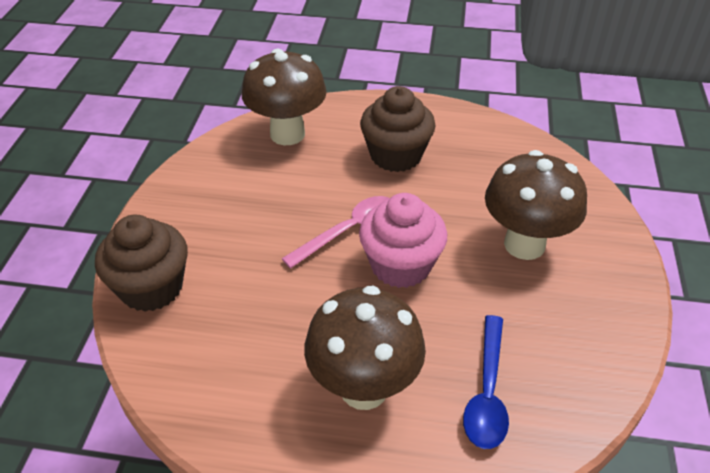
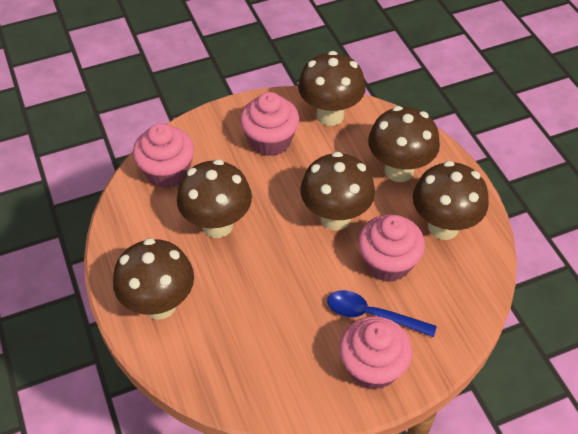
brown cupcake: 2 -> 0
brown mushroom: 3 -> 6
pink cupcake: 1 -> 4
pink spoon: 1 -> 0

